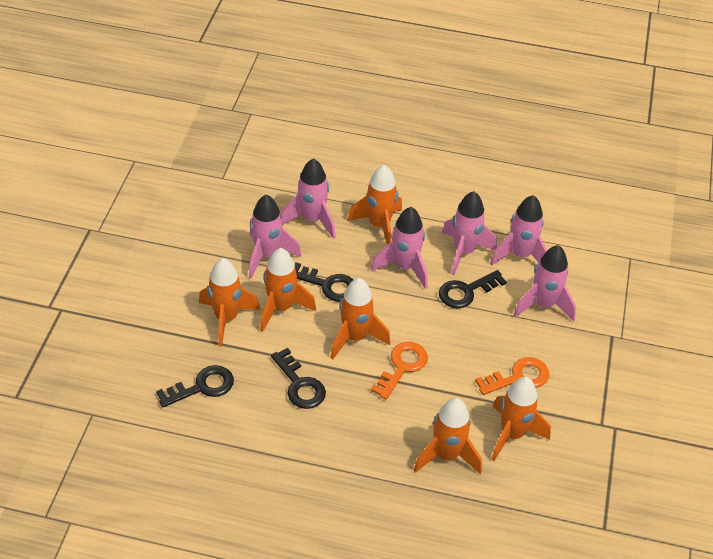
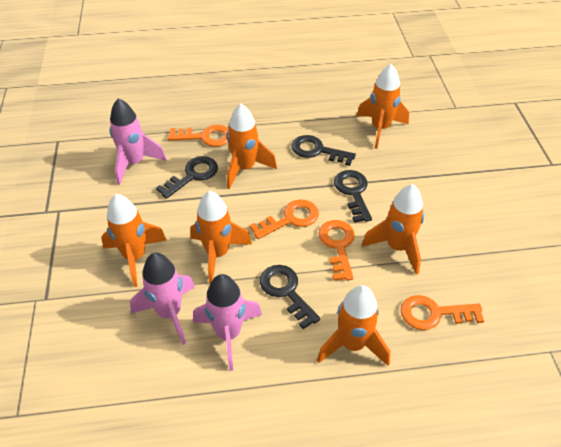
orange key: 2 -> 4
pink rocket: 6 -> 3

